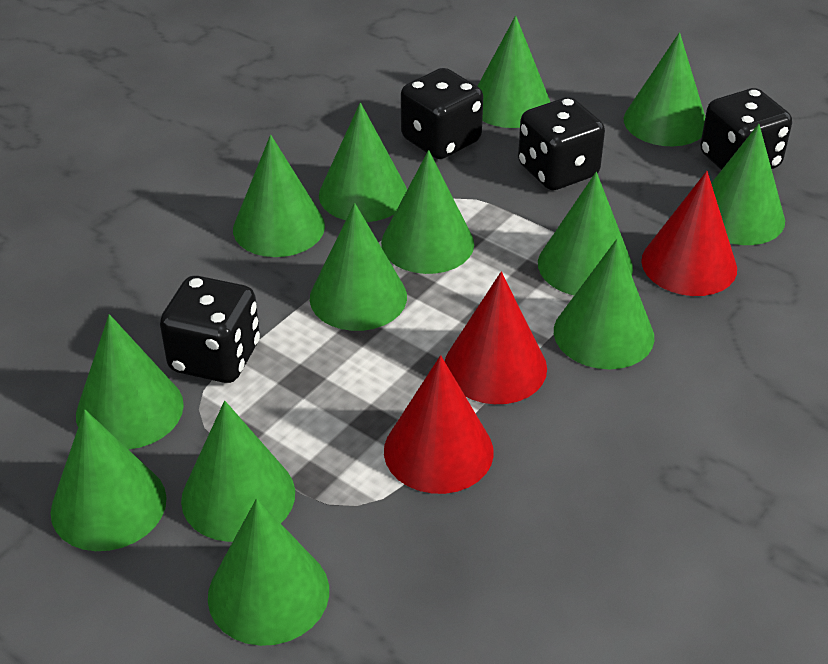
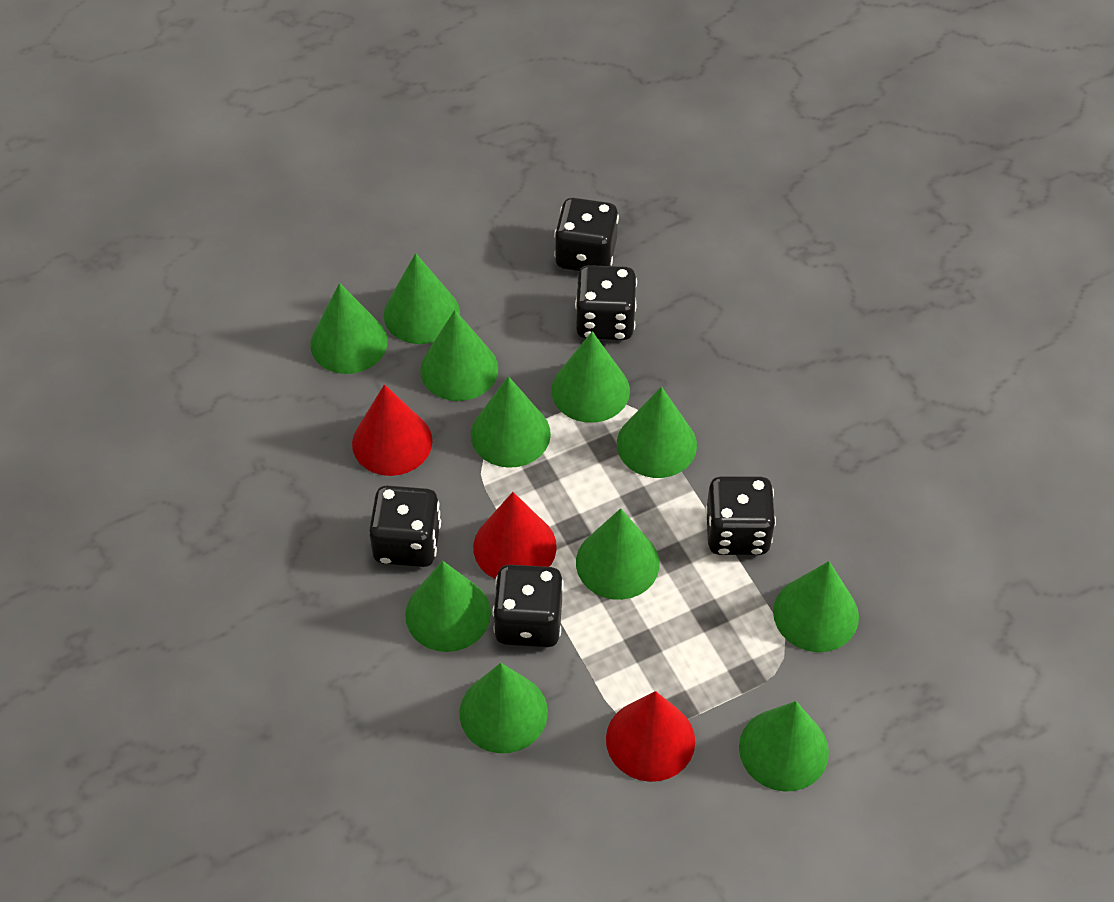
black dice: 4 -> 5
green cone: 13 -> 11

